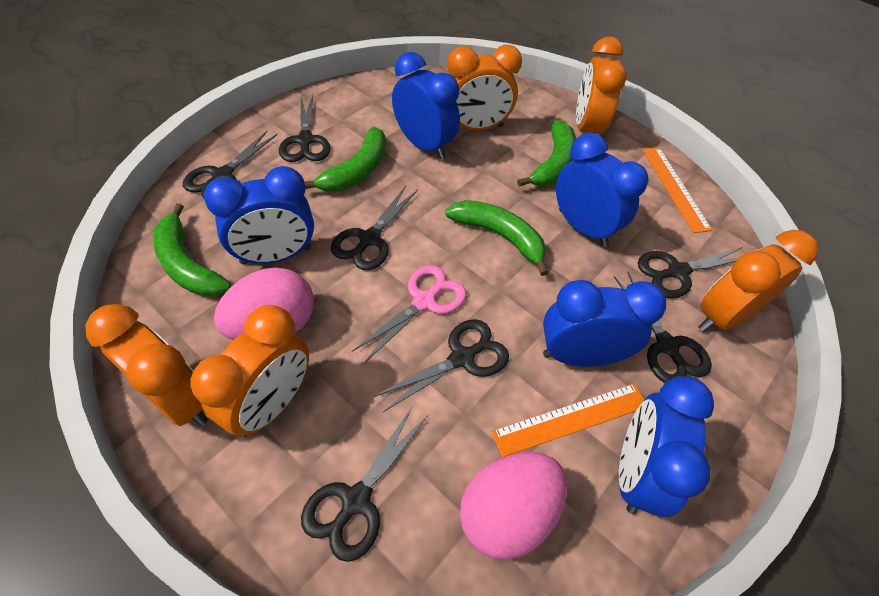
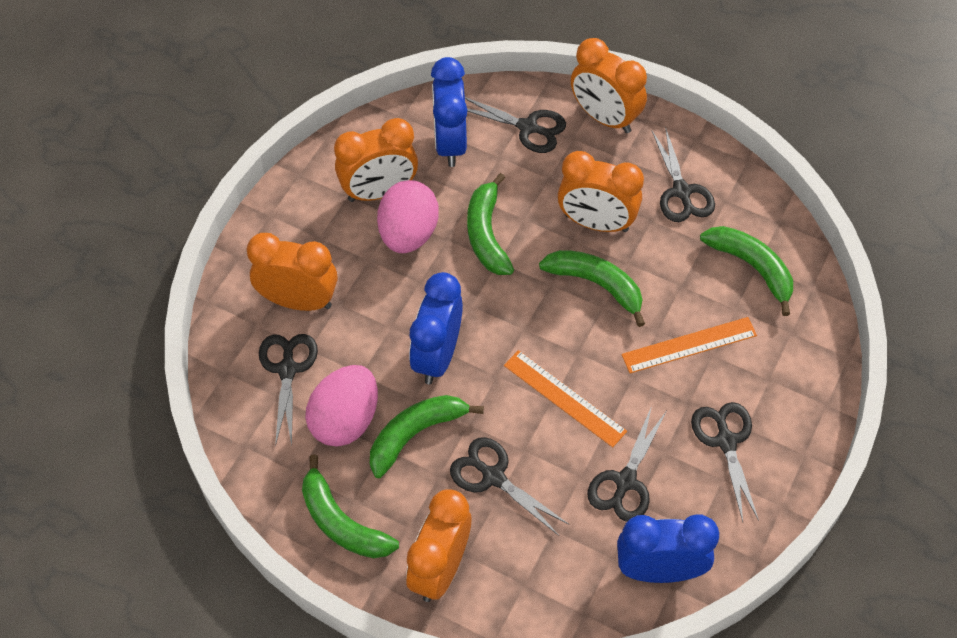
black scissors: 7 -> 6
blue clock: 5 -> 3
green banana: 4 -> 5
pink scissors: 1 -> 0

